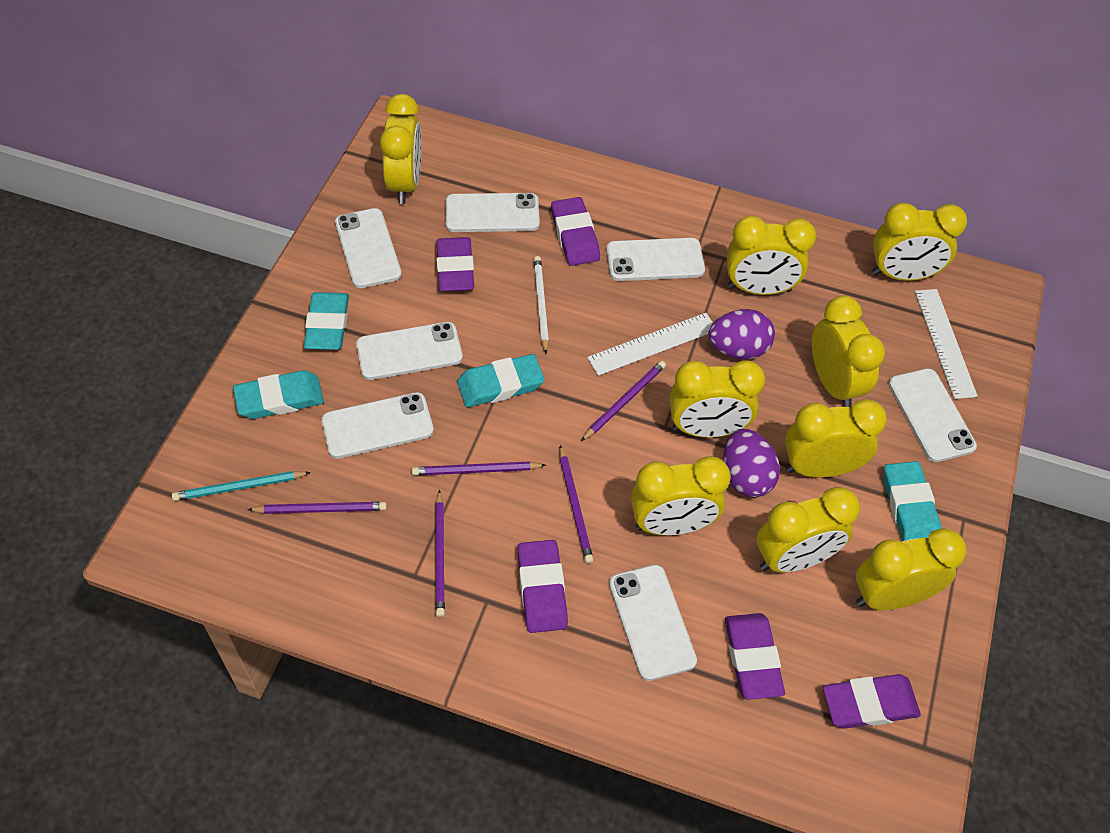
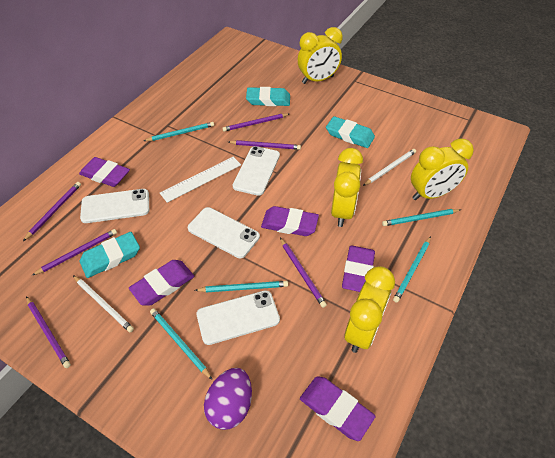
purple egg: 2 -> 1
purple pencil: 5 -> 6
turquoise eraser: 4 -> 3
turquoise pencil: 1 -> 5
white pencil: 1 -> 2
white phone: 7 -> 4
white ruler: 2 -> 1
yellow clock: 9 -> 4

